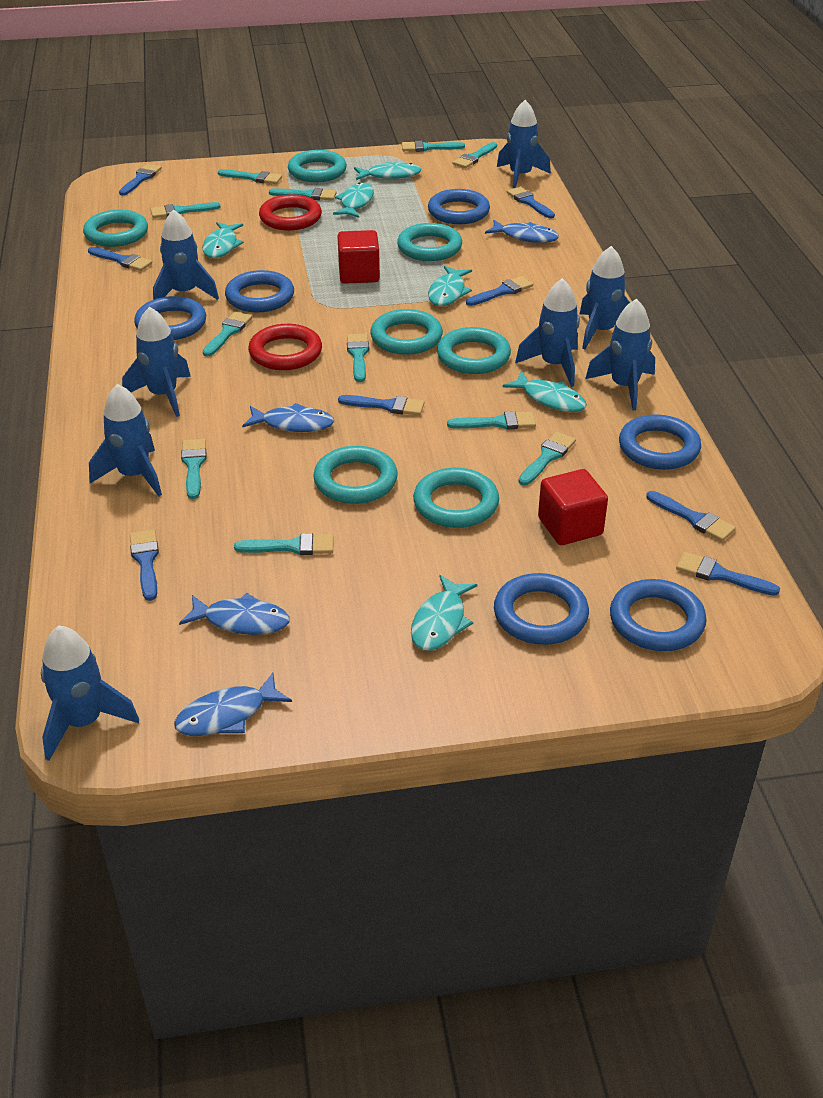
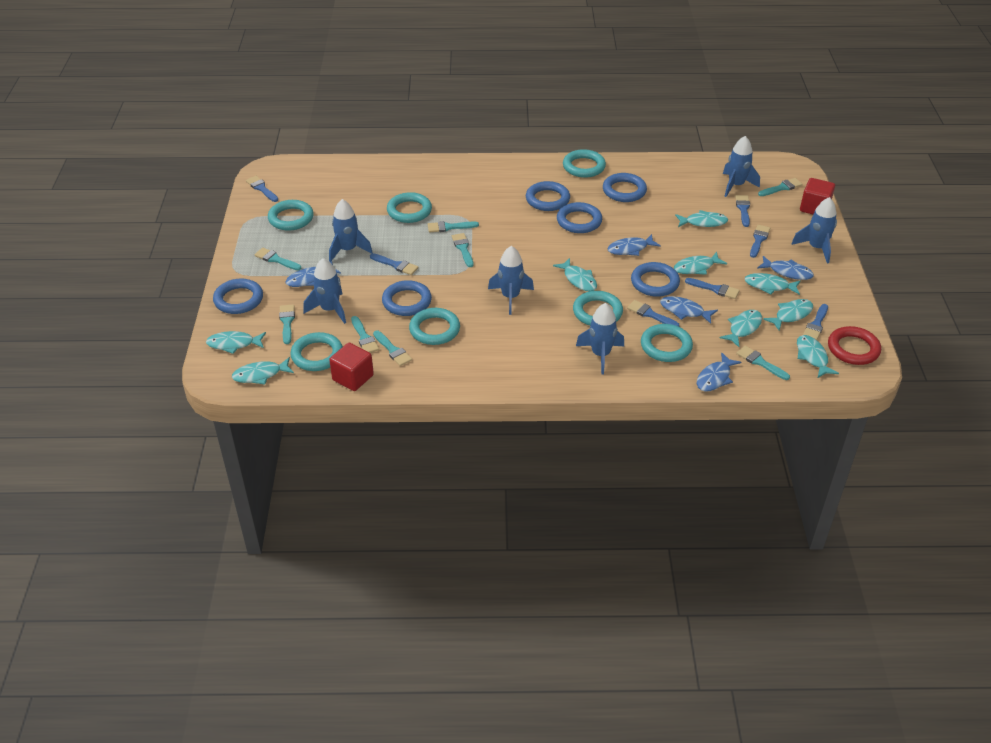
blue brush: 8 -> 7
blue fish: 4 -> 5
blue rocket: 8 -> 6
red ring: 2 -> 1
turquoise brush: 11 -> 8
turquoise fish: 6 -> 9

